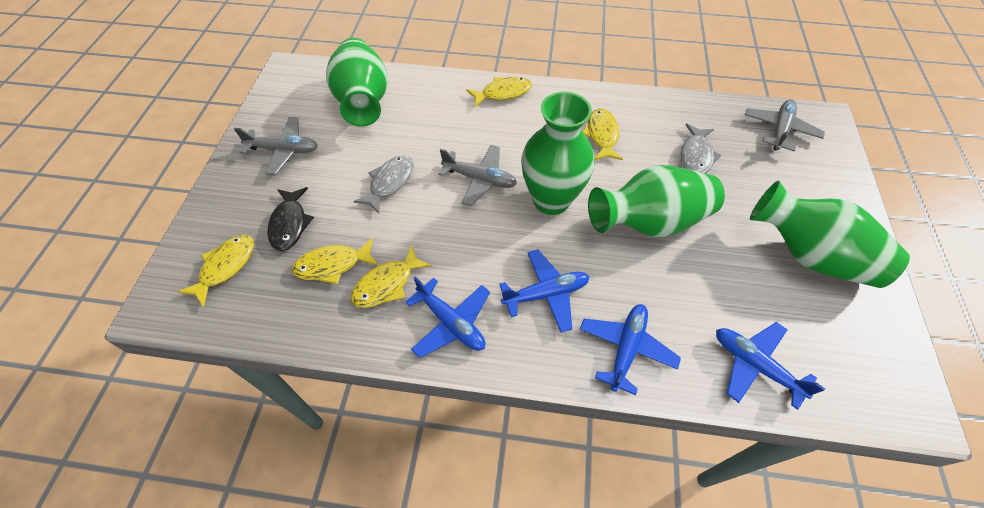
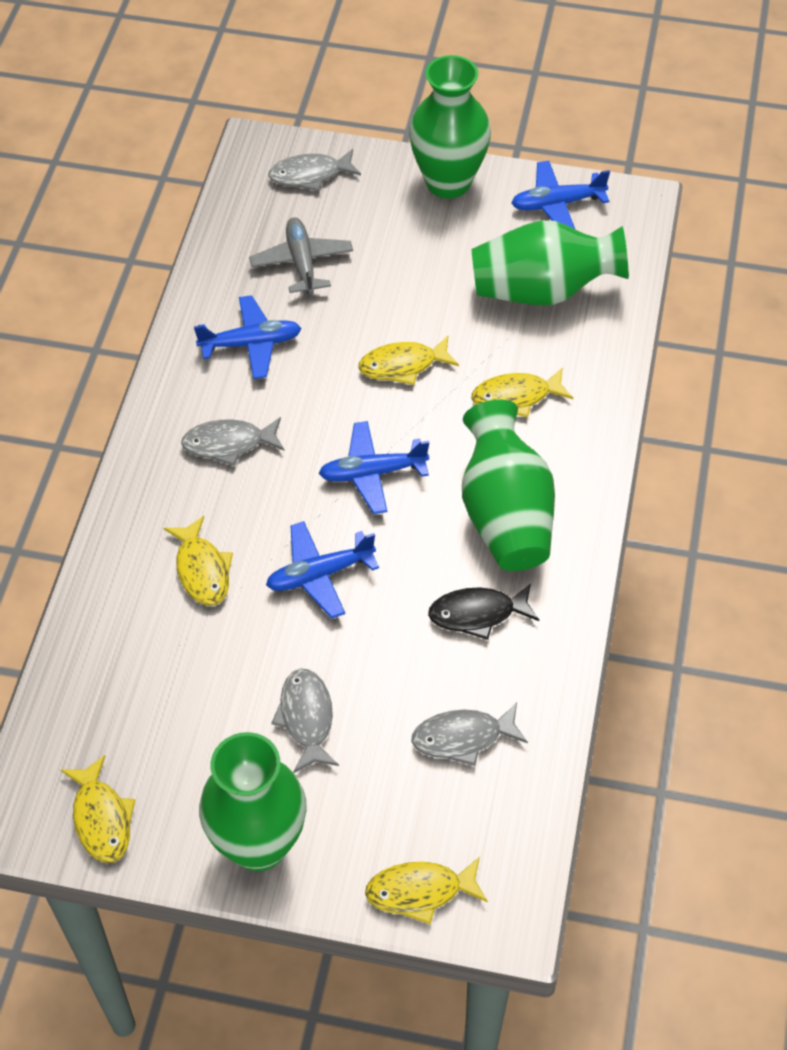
grey fish: 2 -> 4
grey plane: 3 -> 1

